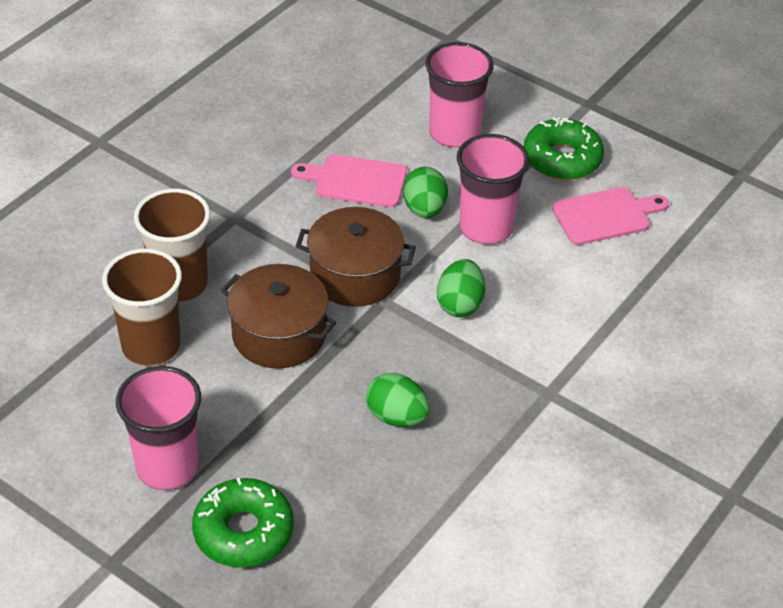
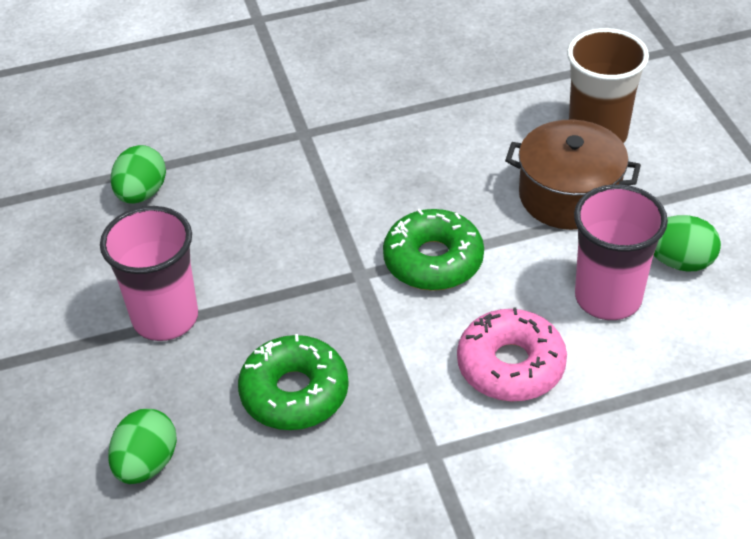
brown cup: 2 -> 1
brown pot: 2 -> 1
pink cup: 3 -> 2
pink cutting board: 2 -> 0
pink donut: 0 -> 1

